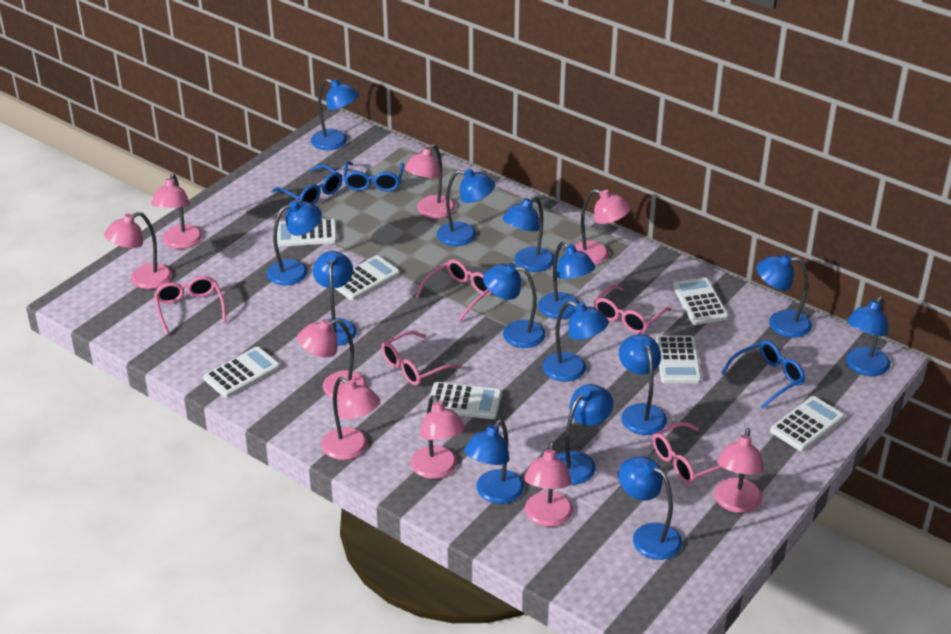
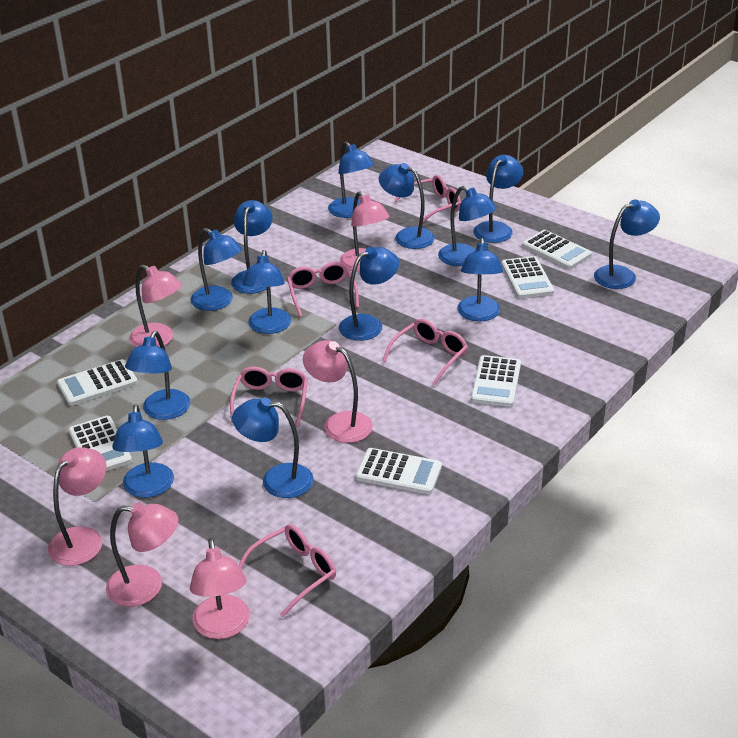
blue glasses: 3 -> 0
blue lamp: 14 -> 13
pink lamp: 9 -> 6
white calculator: 7 -> 6

